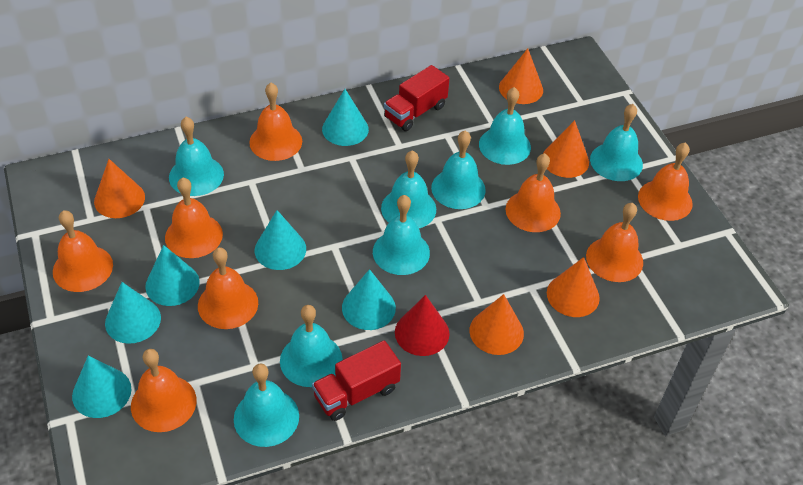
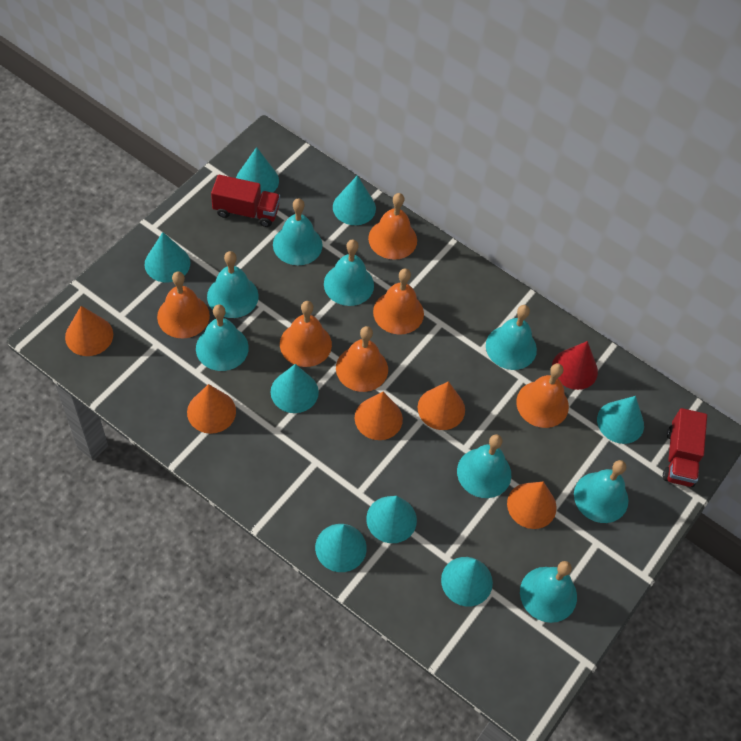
orange bell: 8 -> 6
turquoise cone: 6 -> 8

